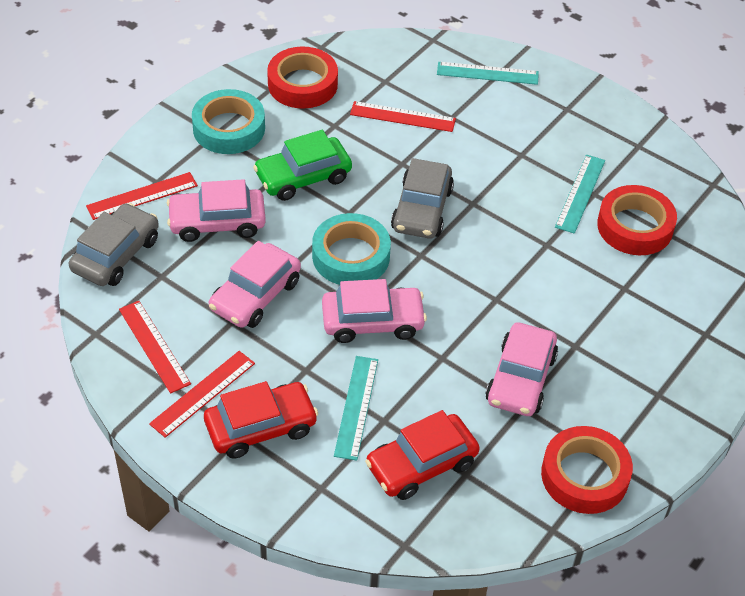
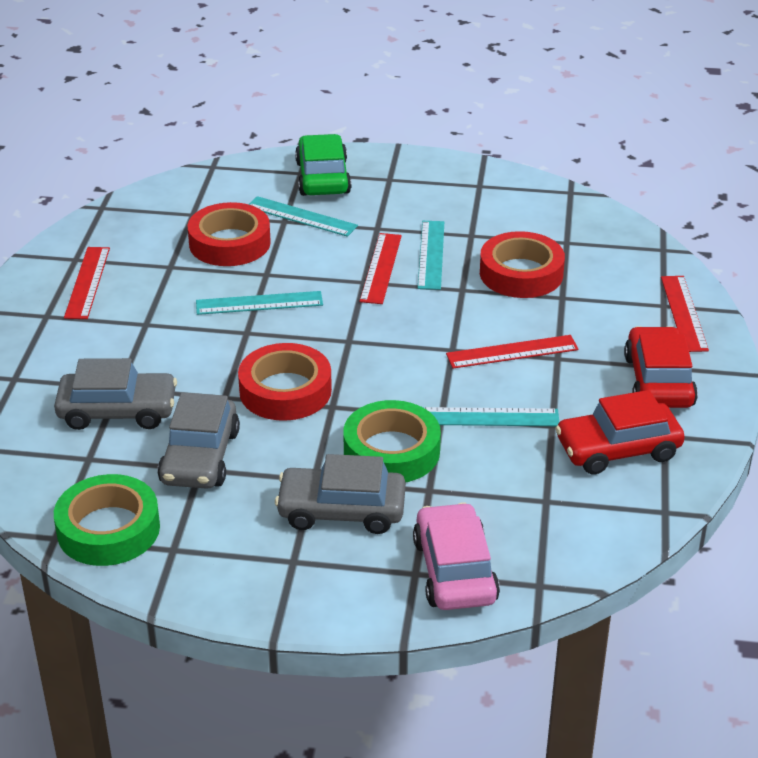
green tape: 0 -> 2
grey car: 2 -> 3
pink car: 4 -> 1
turquoise ruler: 3 -> 4
turquoise tape: 2 -> 0

